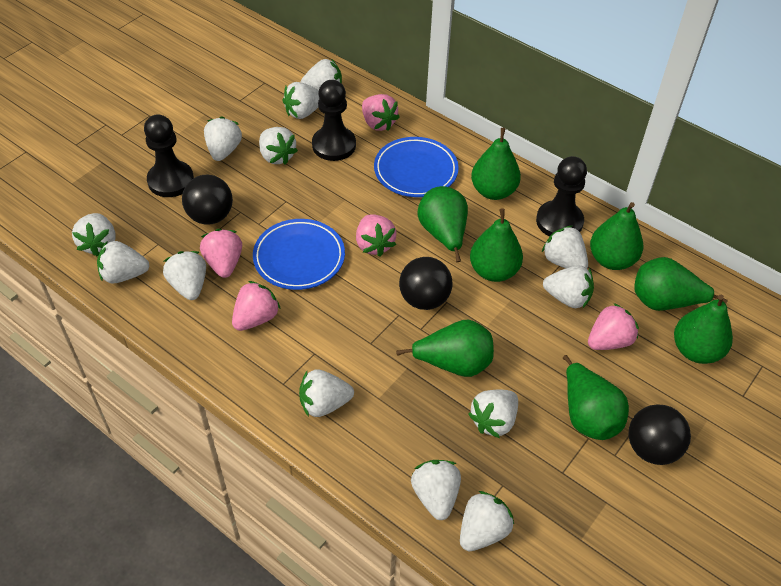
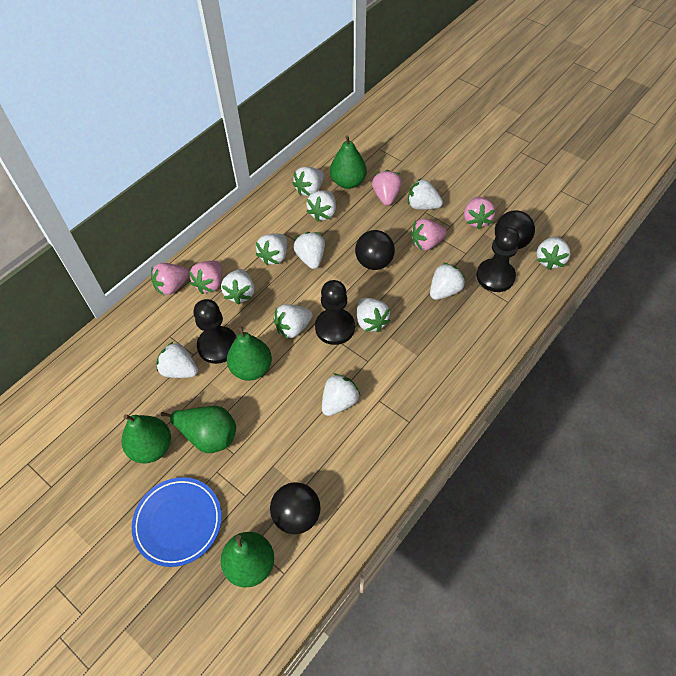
blue plate: 2 -> 1
green pear: 8 -> 5
white strawberry: 13 -> 12

